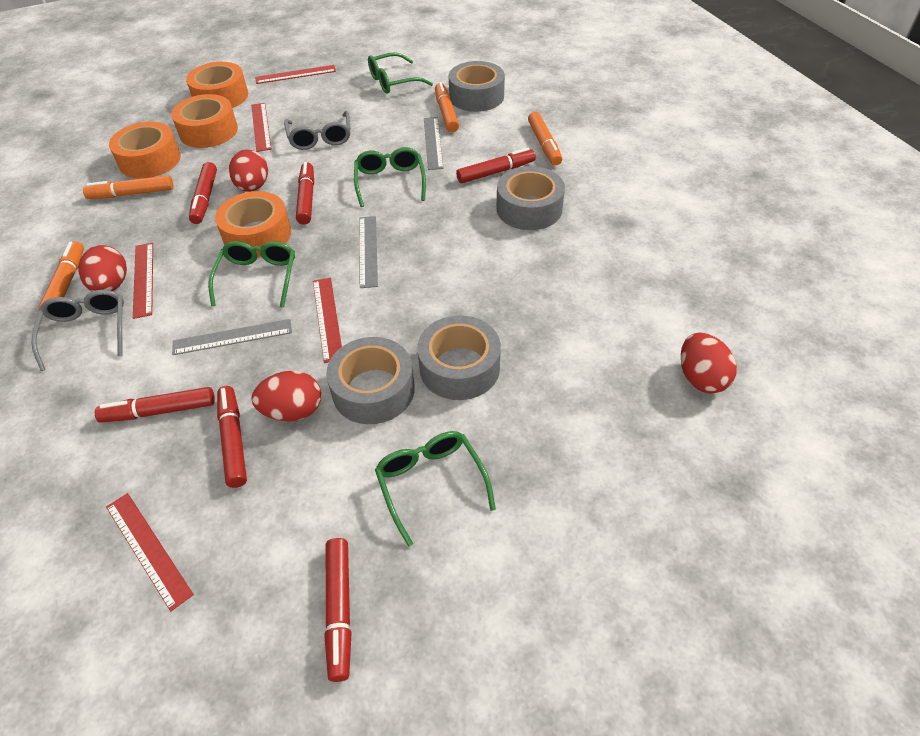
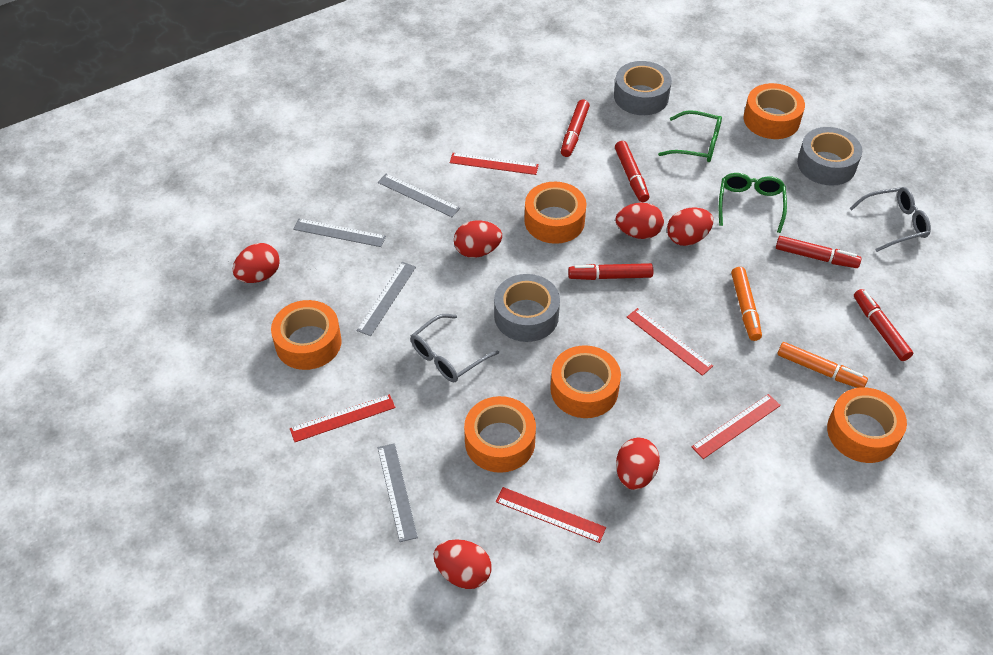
green glasses: 4 -> 2
grey ruler: 3 -> 4
grey tape: 4 -> 3
orange marker: 4 -> 2
orange tape: 4 -> 6
red egg: 4 -> 6
red marker: 6 -> 5

